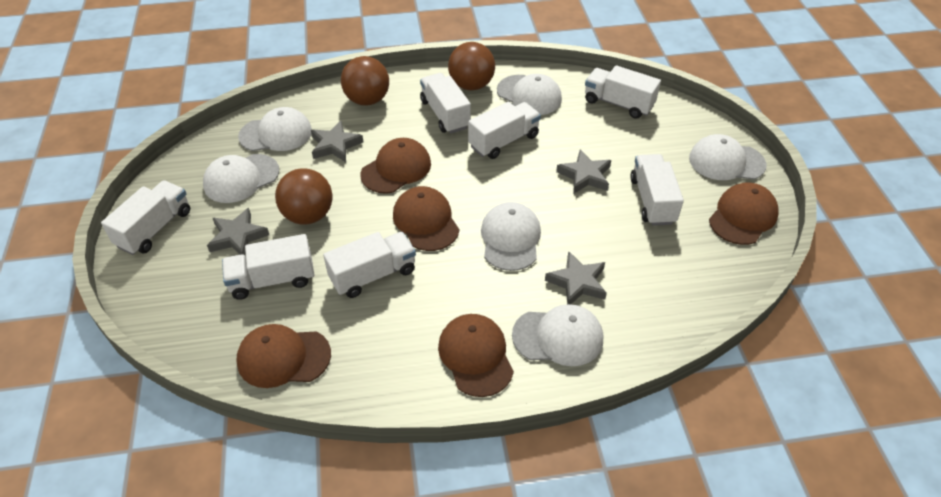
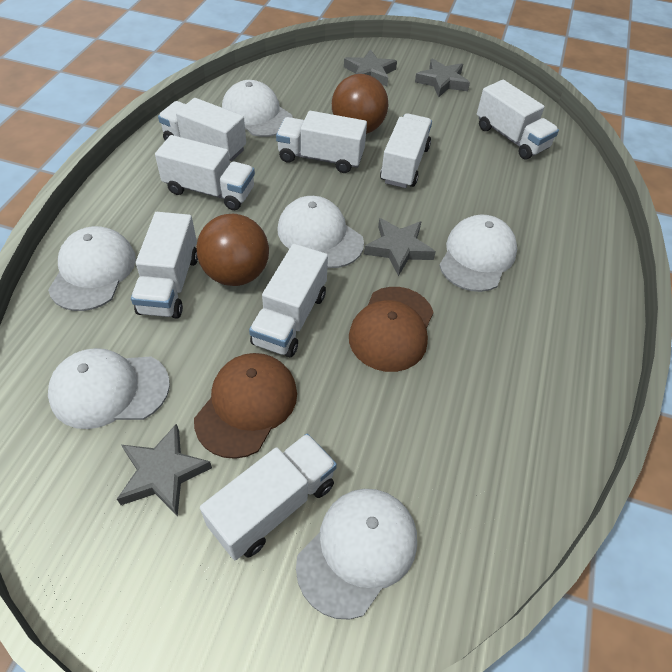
brown ball: 3 -> 2
brown cap: 5 -> 2
white truck: 7 -> 8

